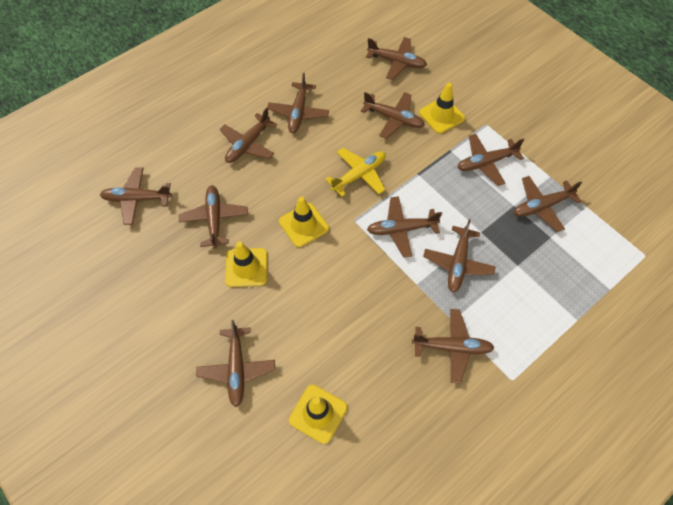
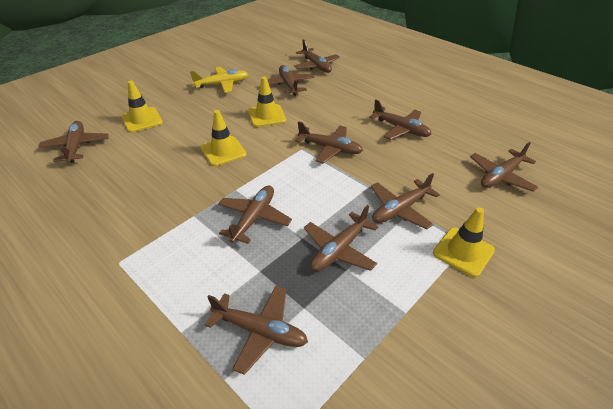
brown plane: 12 -> 10

